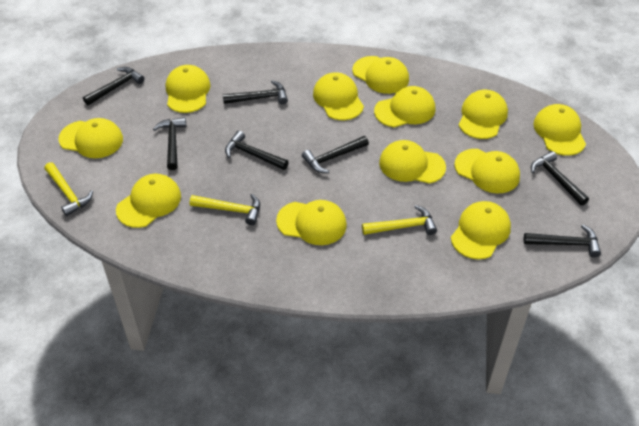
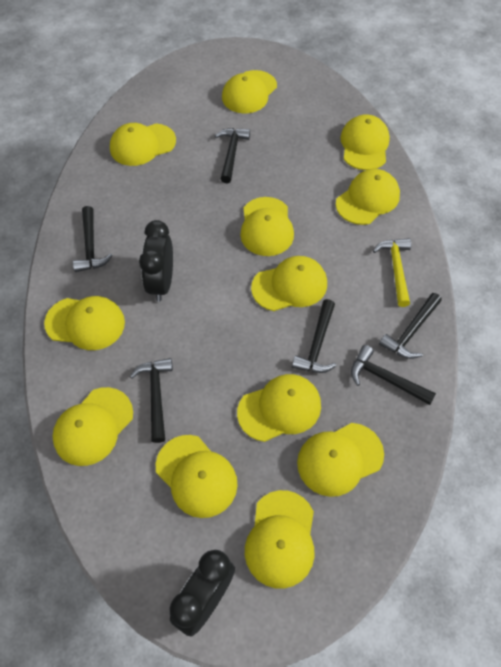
black clock: 0 -> 2
black hammer: 7 -> 6
yellow hammer: 3 -> 1

